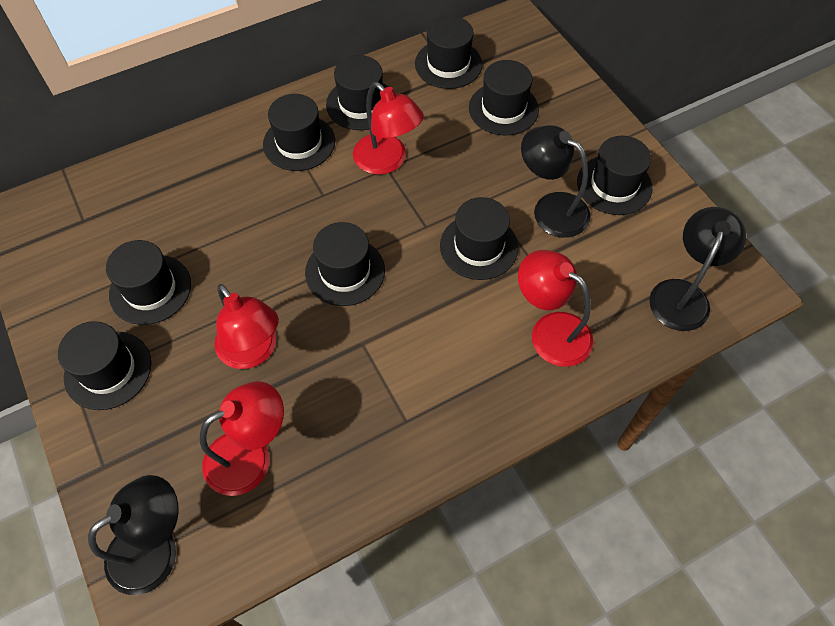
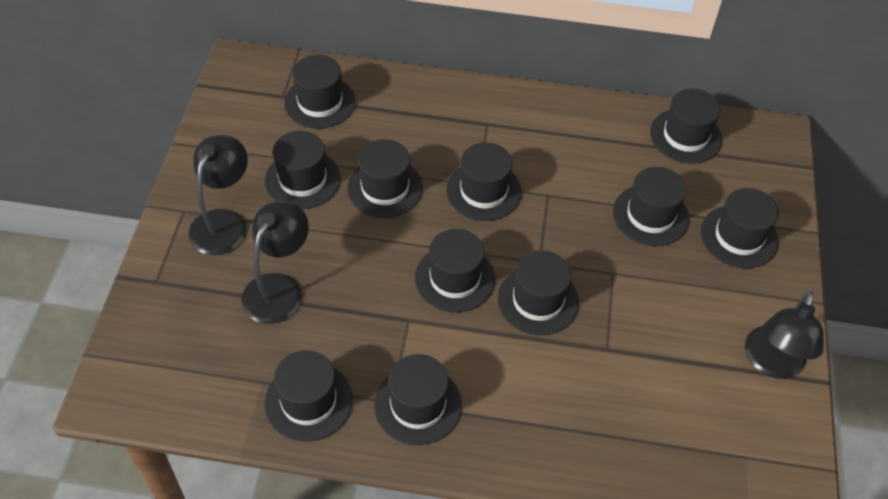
black hat: 9 -> 11
red lamp: 4 -> 0

